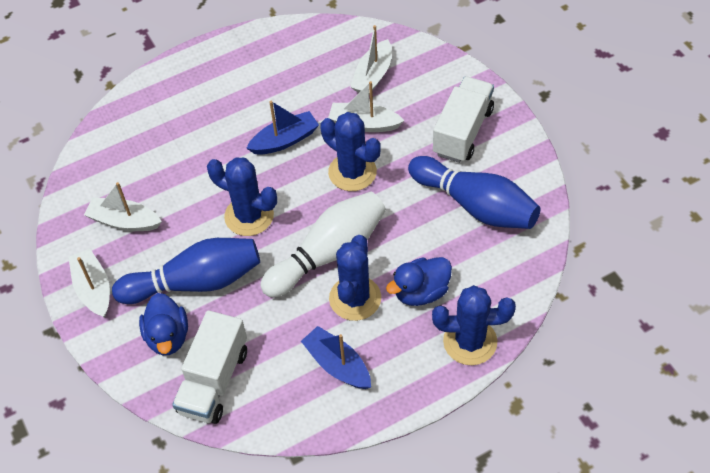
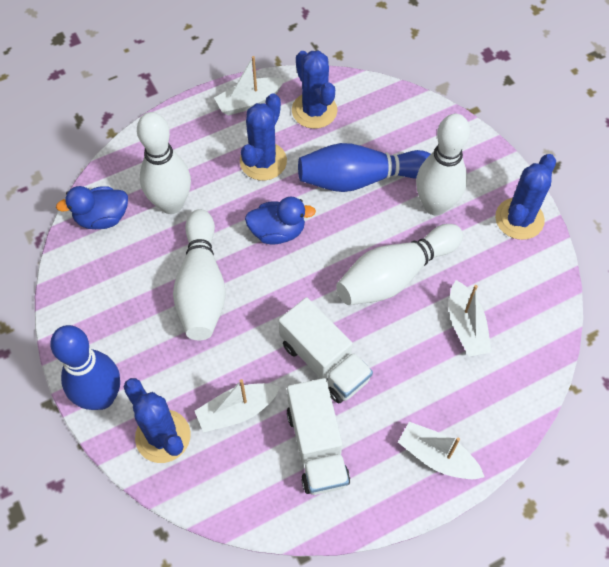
blue boat: 2 -> 0
white bowling pin: 1 -> 4

